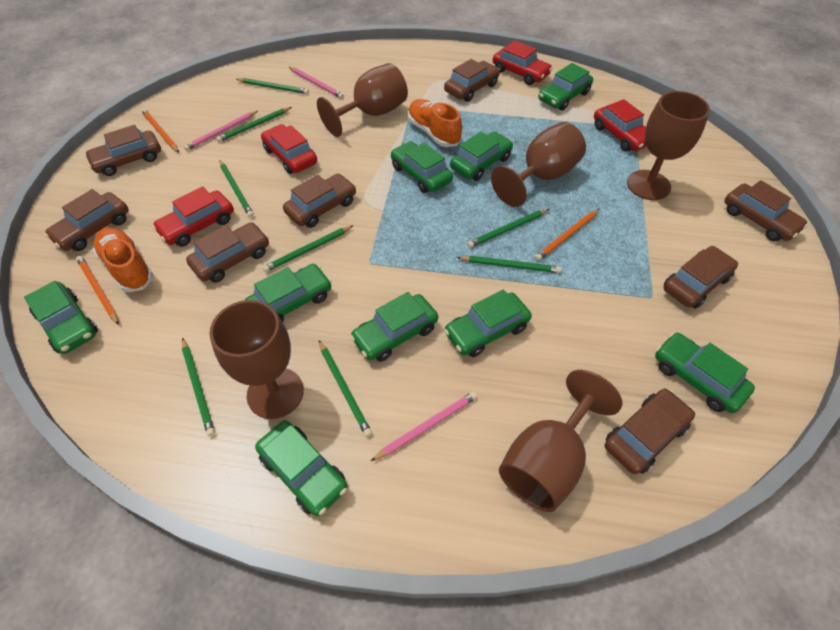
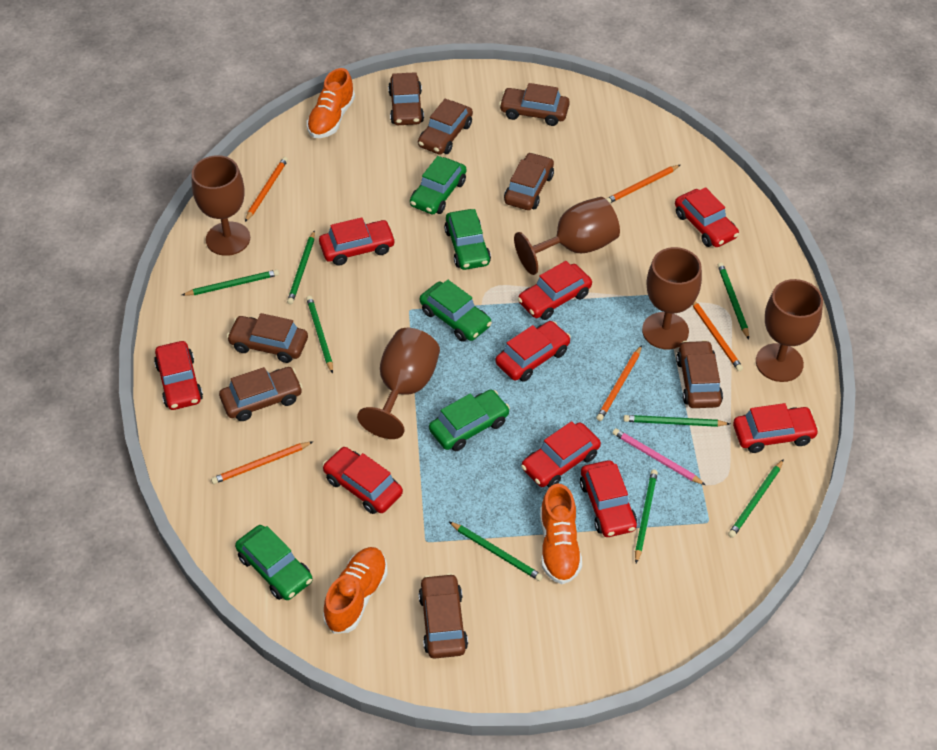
green car: 9 -> 5
orange pencil: 3 -> 5
orange shoe: 2 -> 3
pink pencil: 3 -> 1
red car: 4 -> 9

